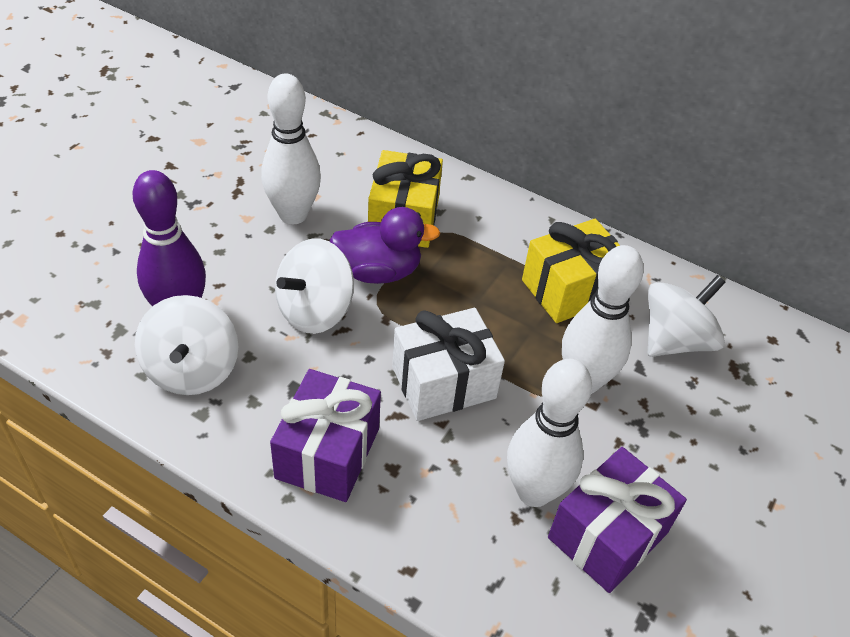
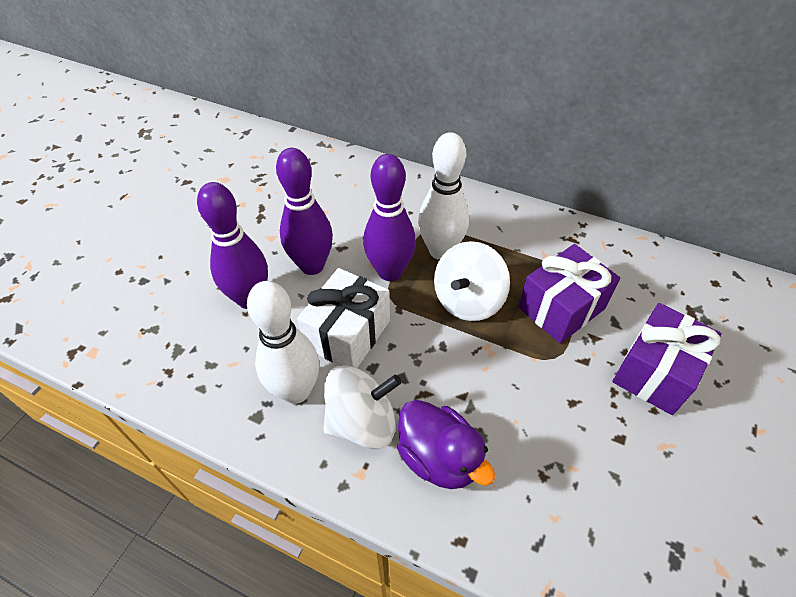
purple bowling pin: 1 -> 3
white bowling pin: 3 -> 2
white spinning top: 3 -> 2
yellow gift: 2 -> 0

